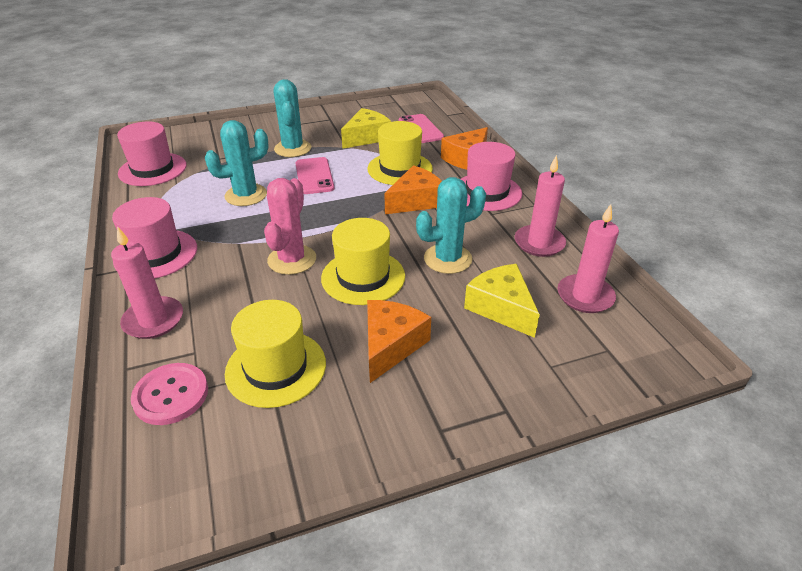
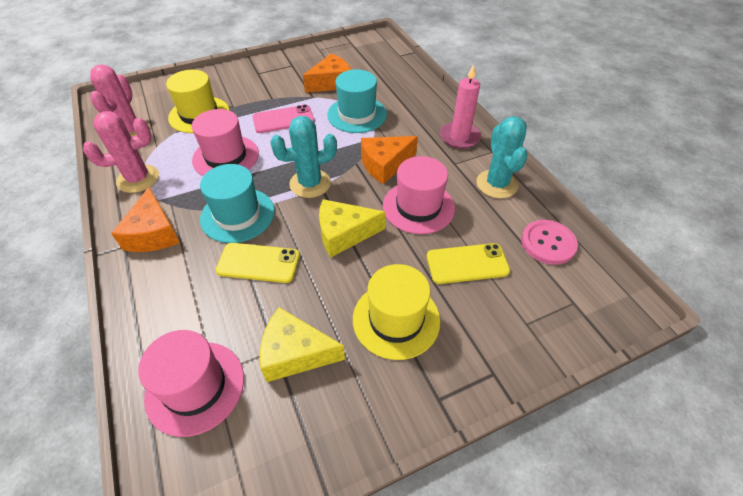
pink cactus: 1 -> 2
pink candle: 3 -> 1
pink phone: 2 -> 1
turquoise cactus: 3 -> 2
turquoise hat: 0 -> 2
yellow hat: 3 -> 2
yellow phone: 0 -> 2

